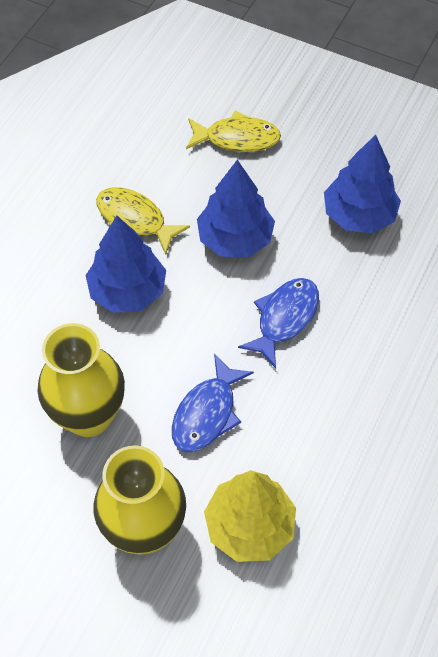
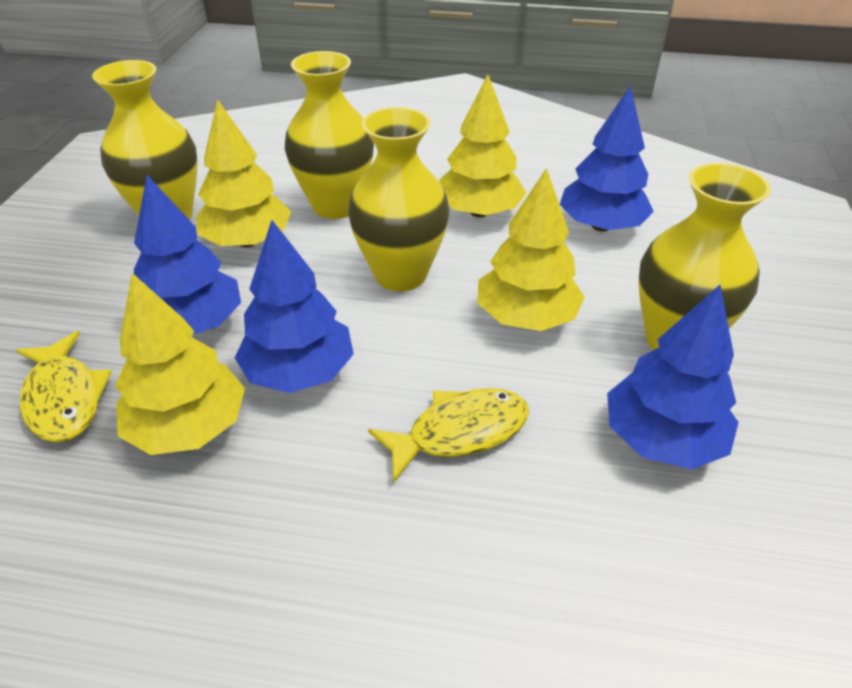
blue fish: 2 -> 0
blue tree: 3 -> 4
yellow tree: 1 -> 4
yellow vase: 2 -> 4

